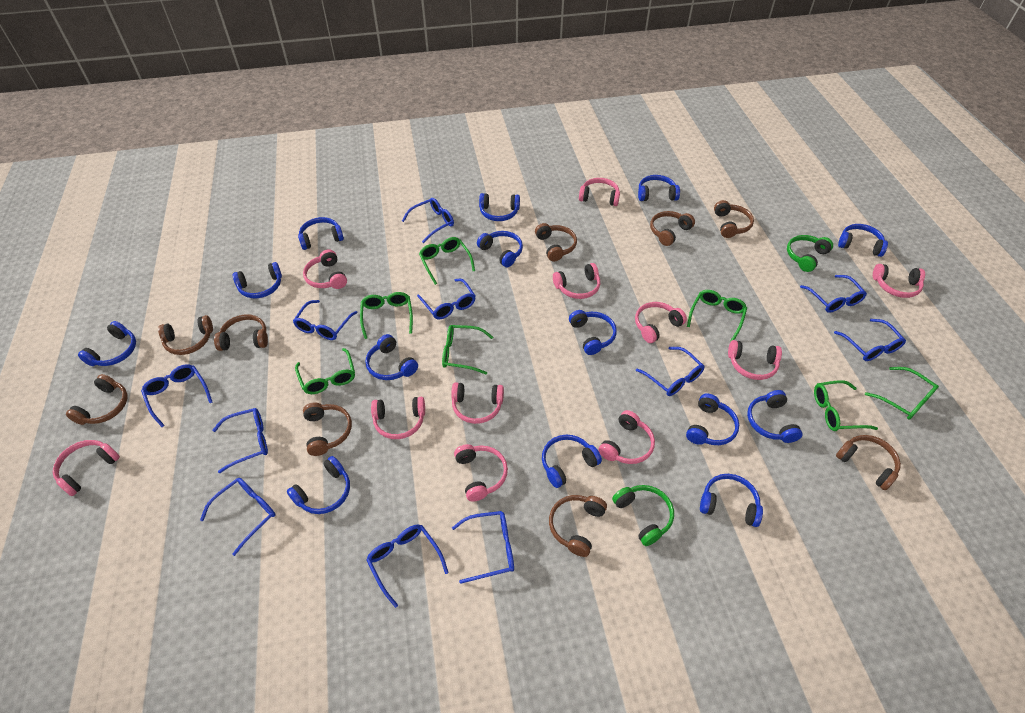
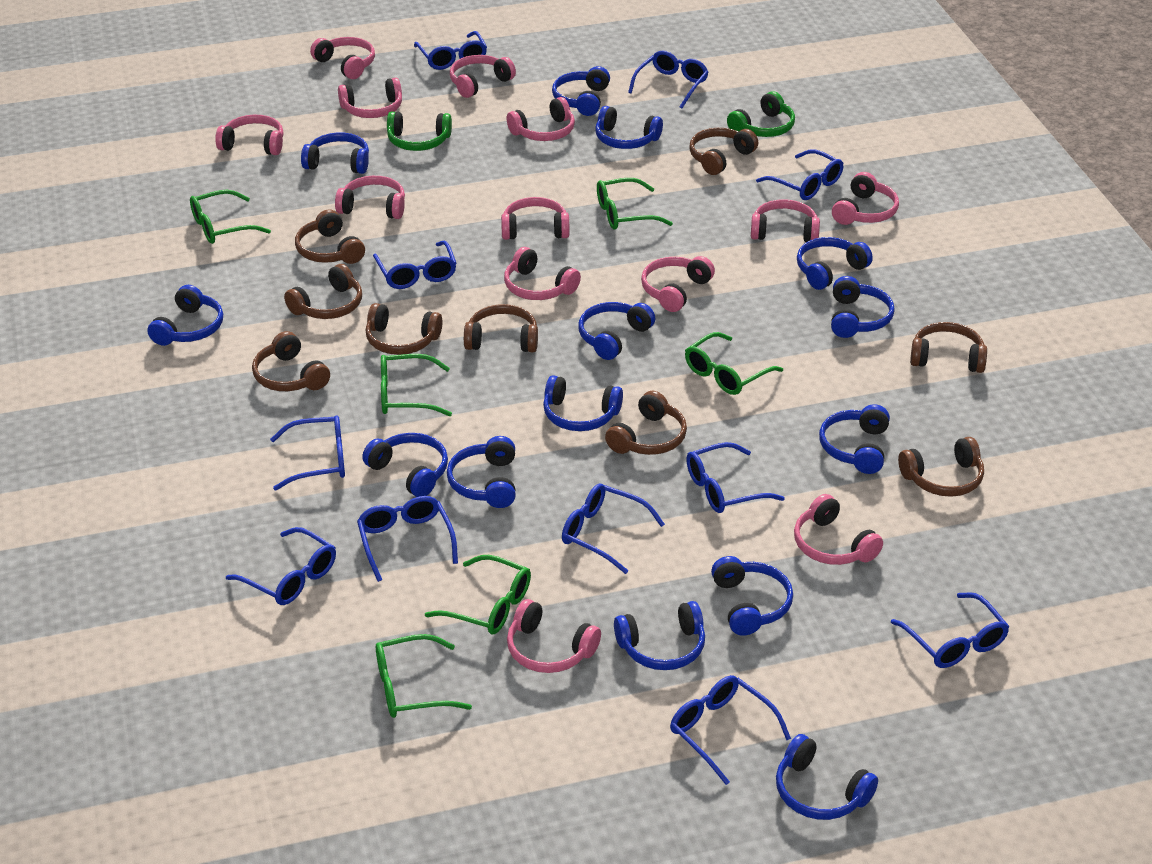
green glasses: 7 -> 6
pink headphones: 11 -> 13

